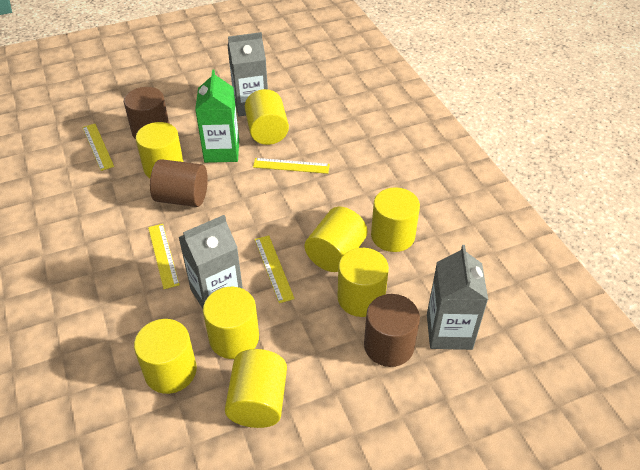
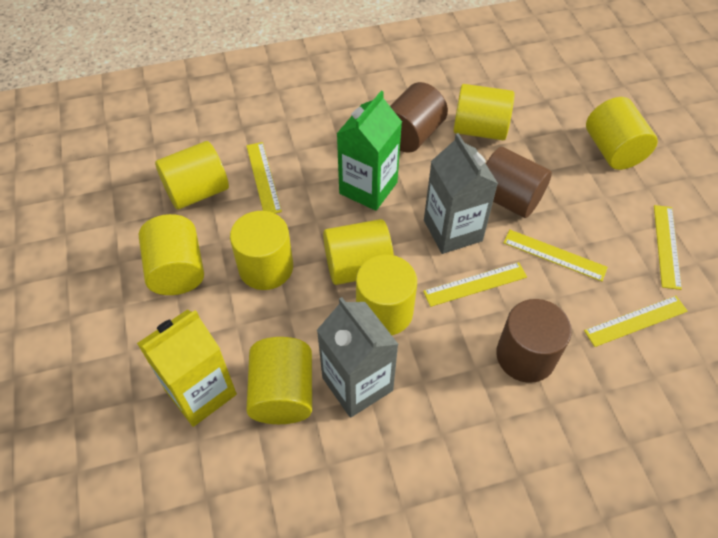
grey carton: 3 -> 2
yellow carton: 0 -> 1
yellow ruler: 4 -> 5

